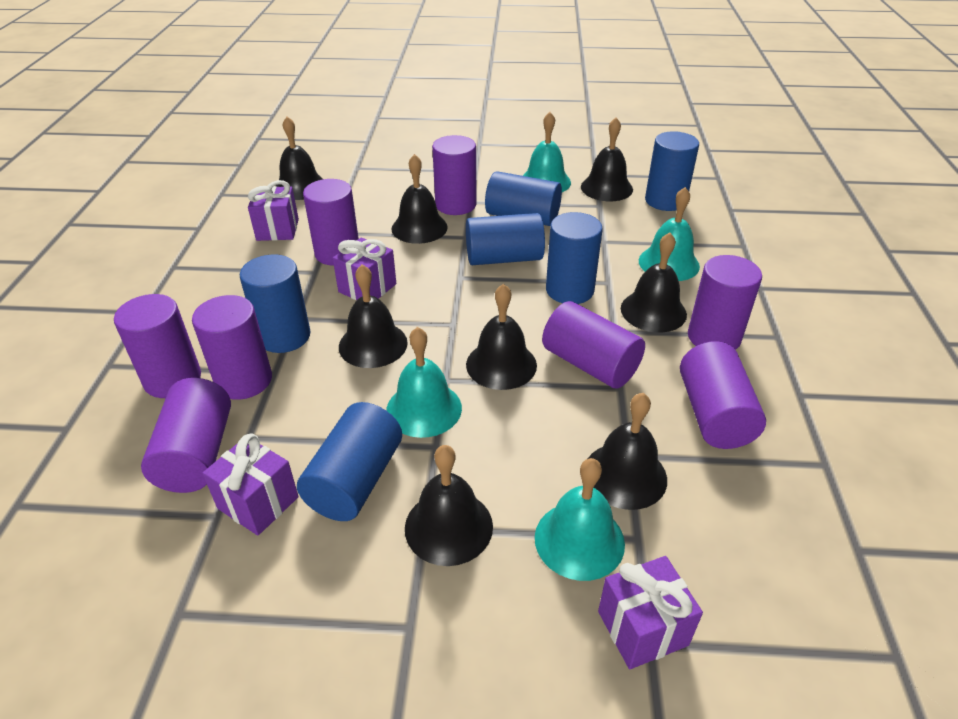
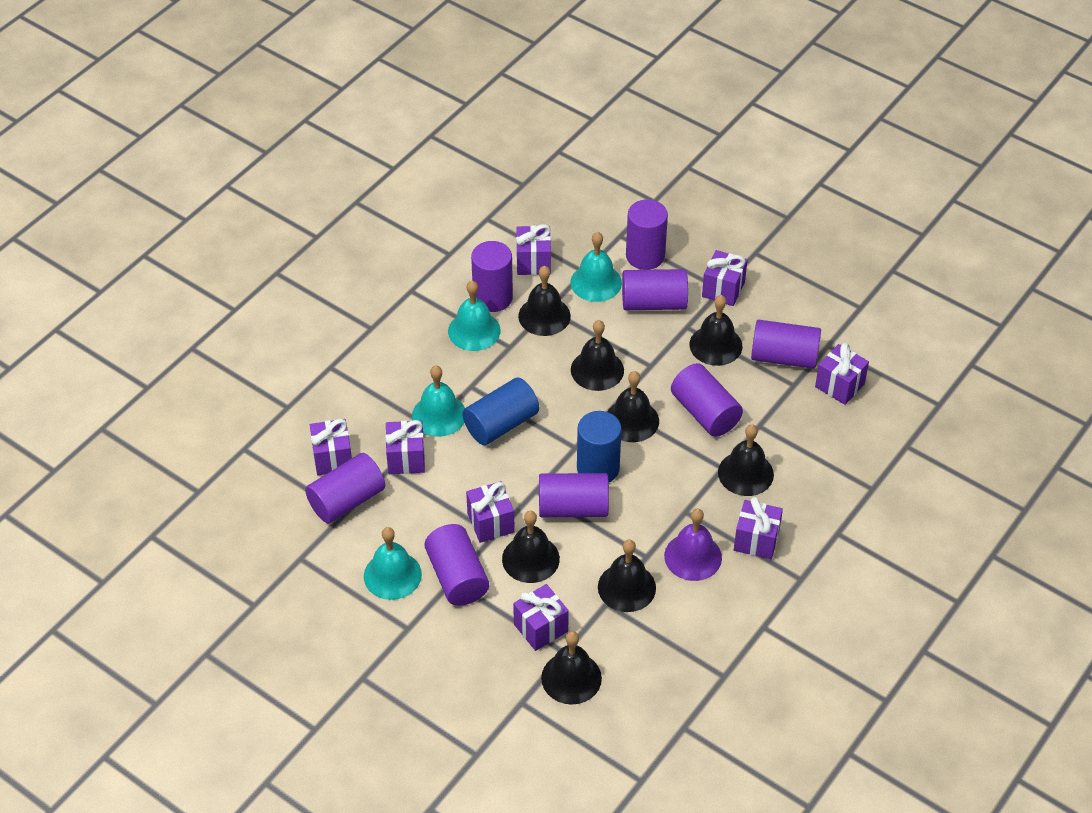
blue cylinder: 6 -> 2
purple bell: 0 -> 1
purple gift: 4 -> 8

